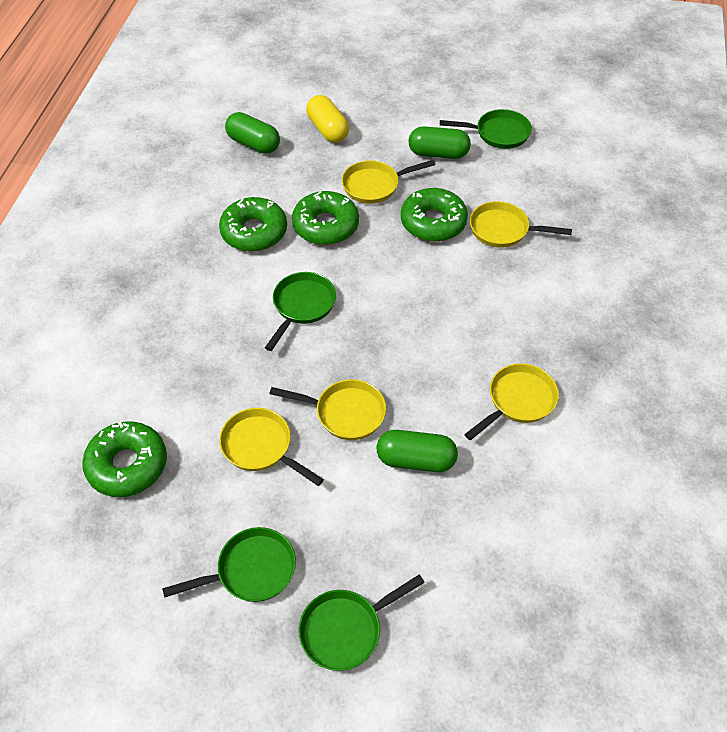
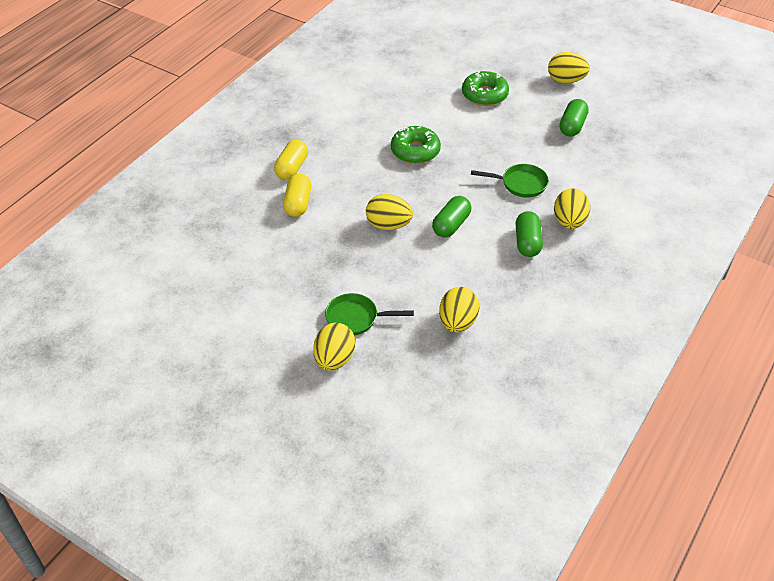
green donut: 4 -> 2
green pan: 4 -> 2
yellow capsule: 1 -> 2
yellow egg: 0 -> 5
yellow pan: 5 -> 0

